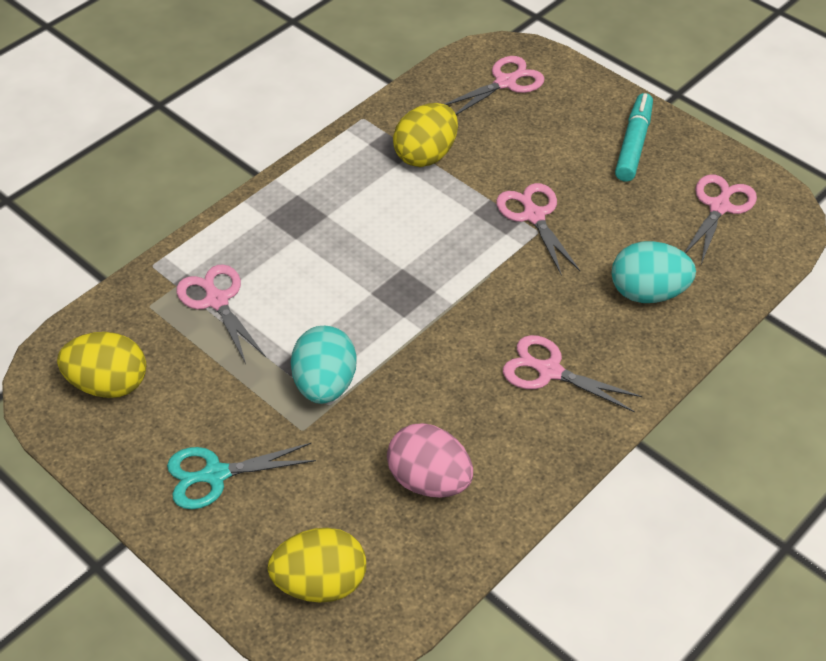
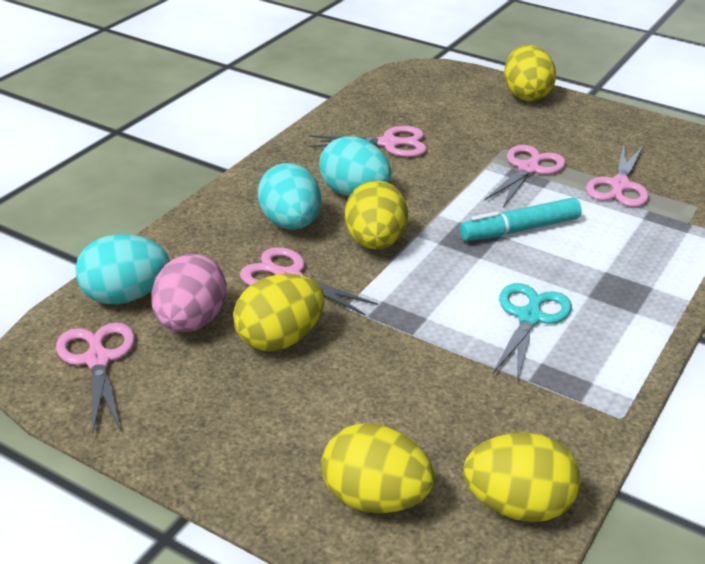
turquoise egg: 2 -> 3
yellow egg: 3 -> 5

